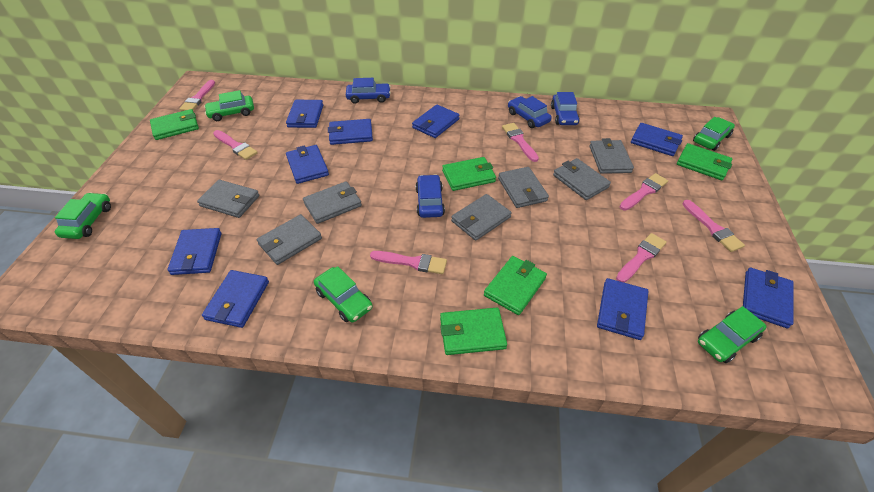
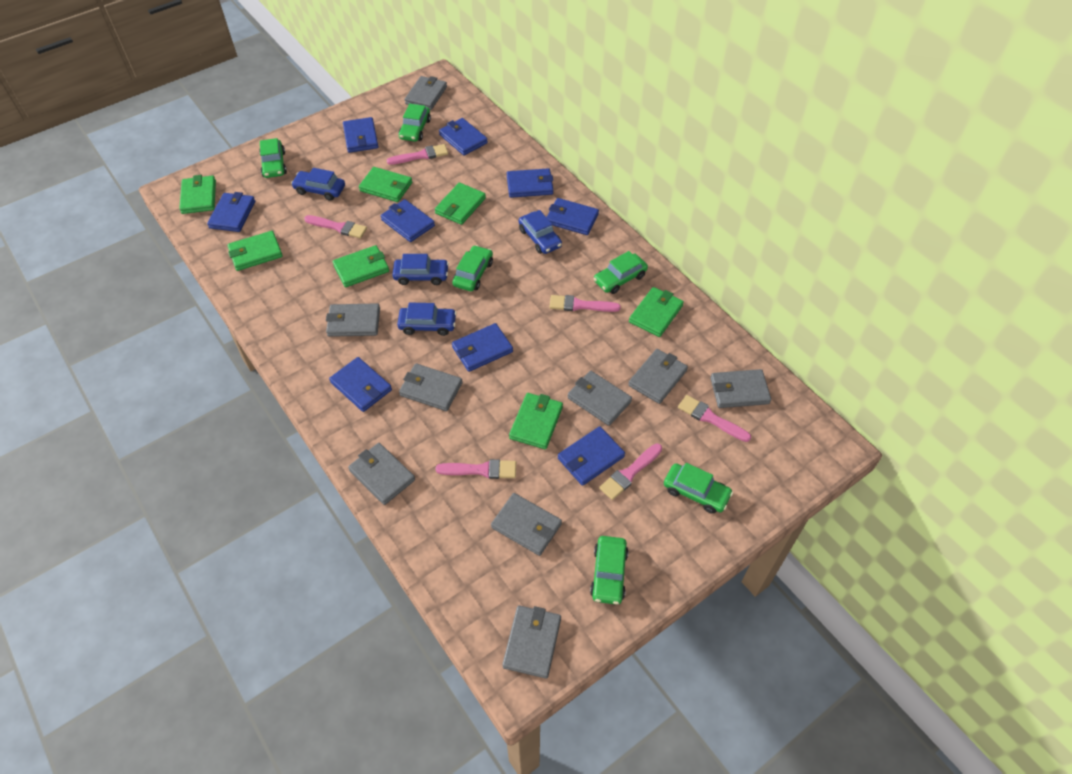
green car: 5 -> 6
green wallet: 5 -> 7
grey wallet: 7 -> 9
pink brush: 7 -> 6

